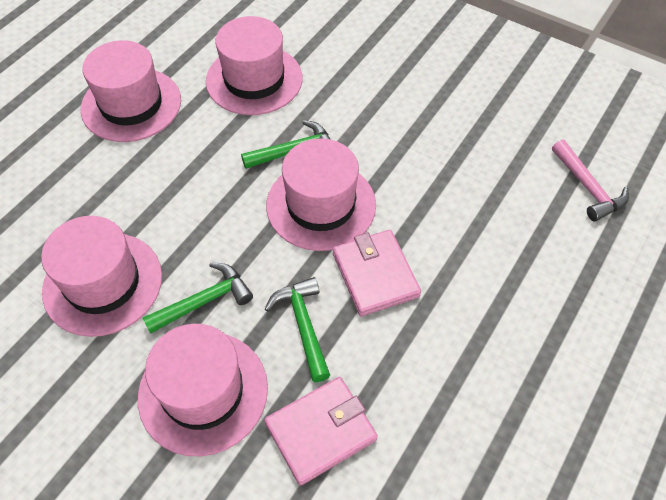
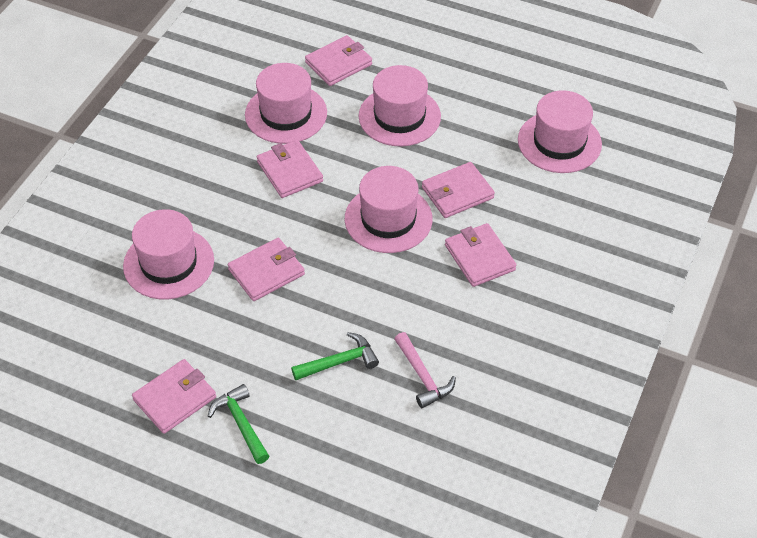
green hammer: 3 -> 2
pink wallet: 2 -> 6

